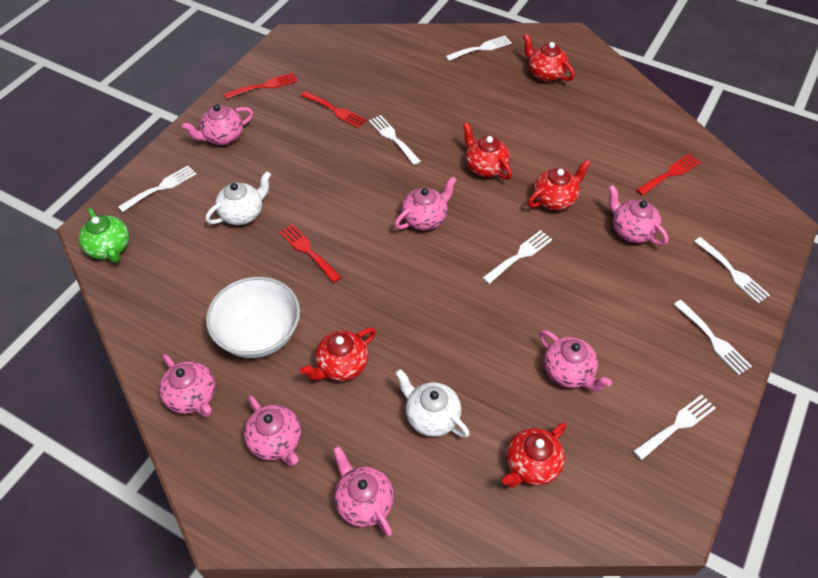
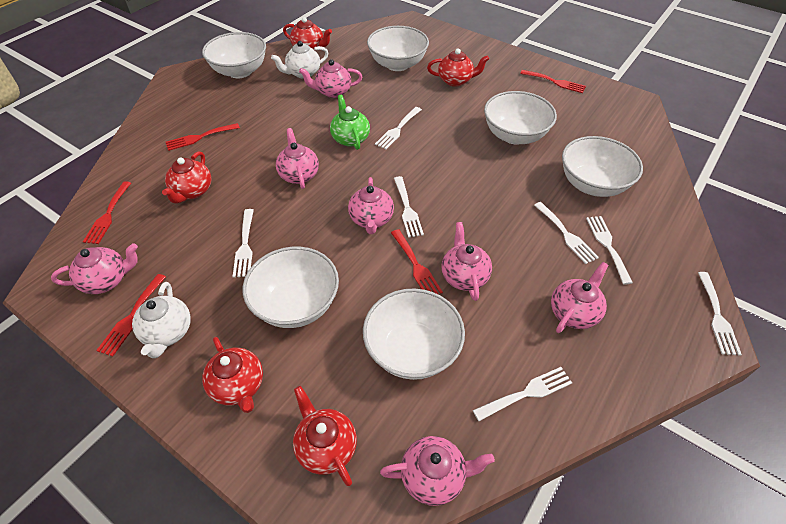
red fork: 4 -> 5
white bowl: 1 -> 6

